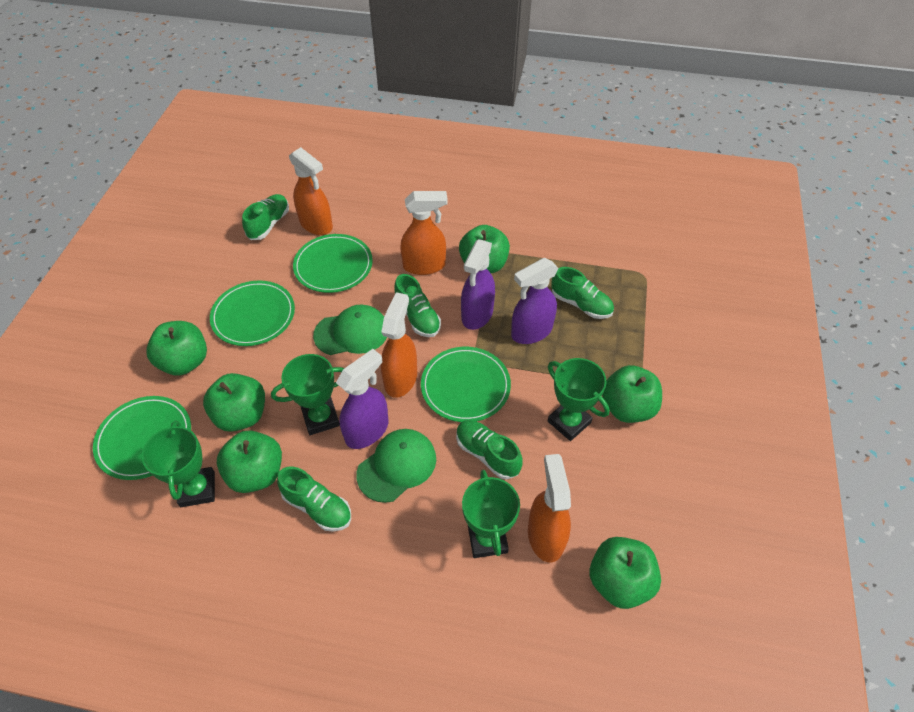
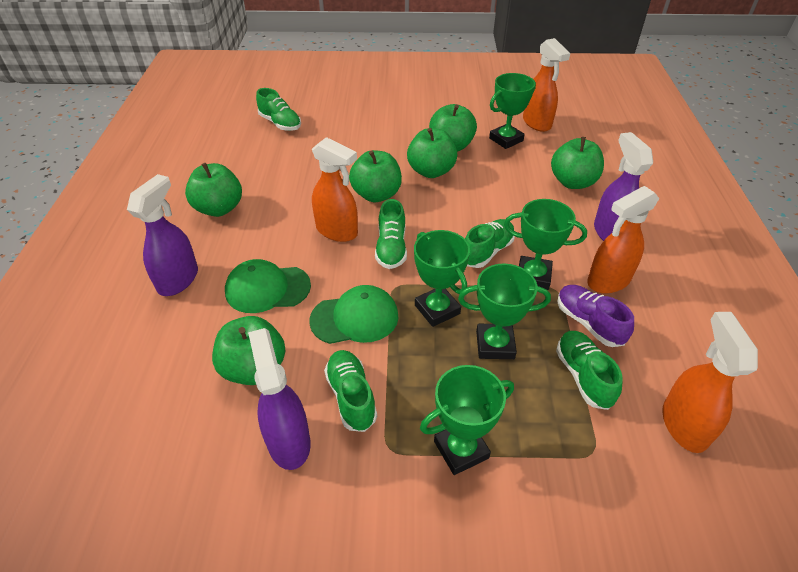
green plate: 4 -> 0
green trophy: 4 -> 5
purple shoe: 0 -> 1

